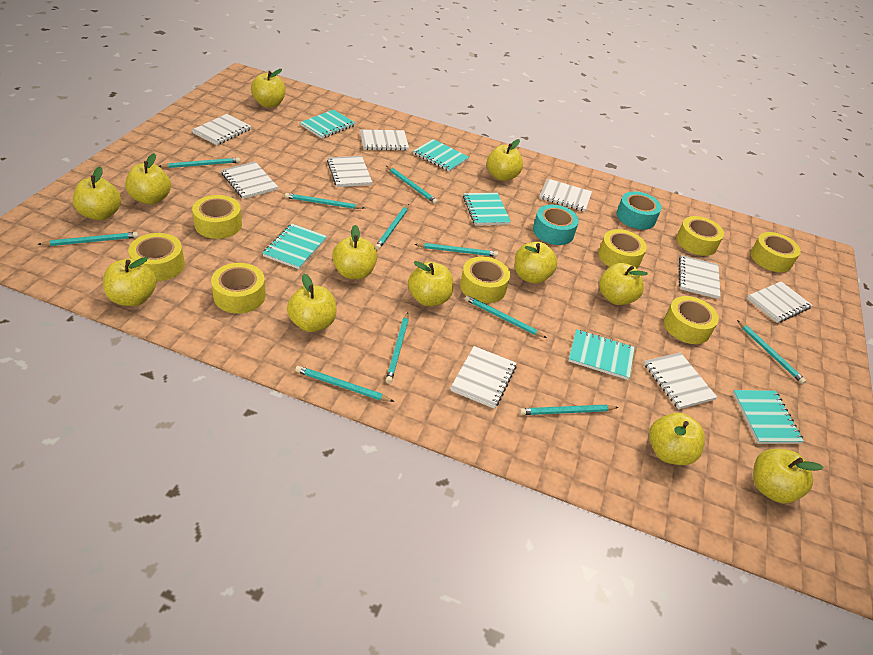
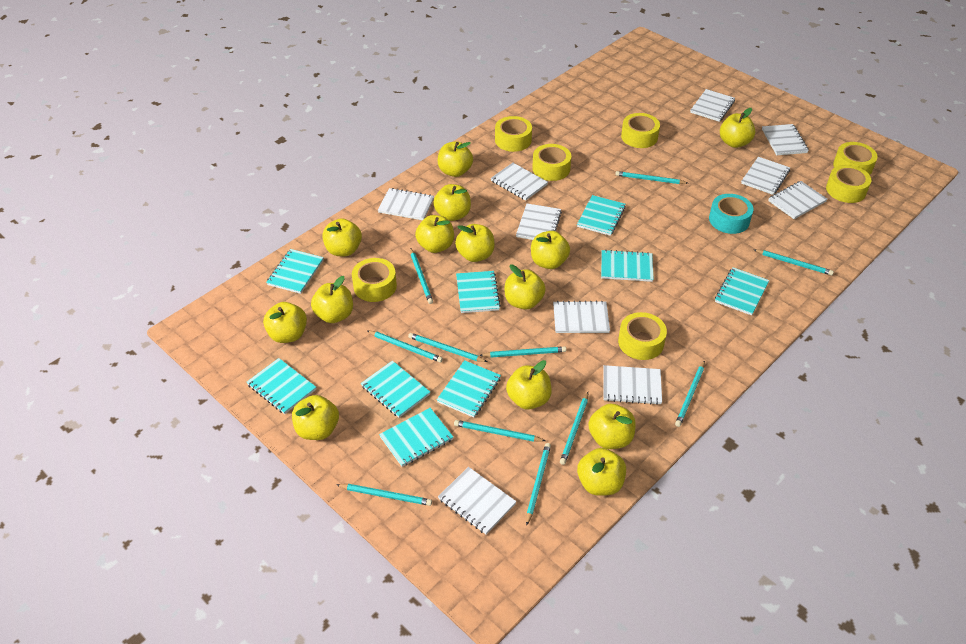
turquoise notebook: 6 -> 9
turquoise tape: 2 -> 1
white notebook: 9 -> 10
yellow apple: 12 -> 14
yellow tape: 8 -> 7

